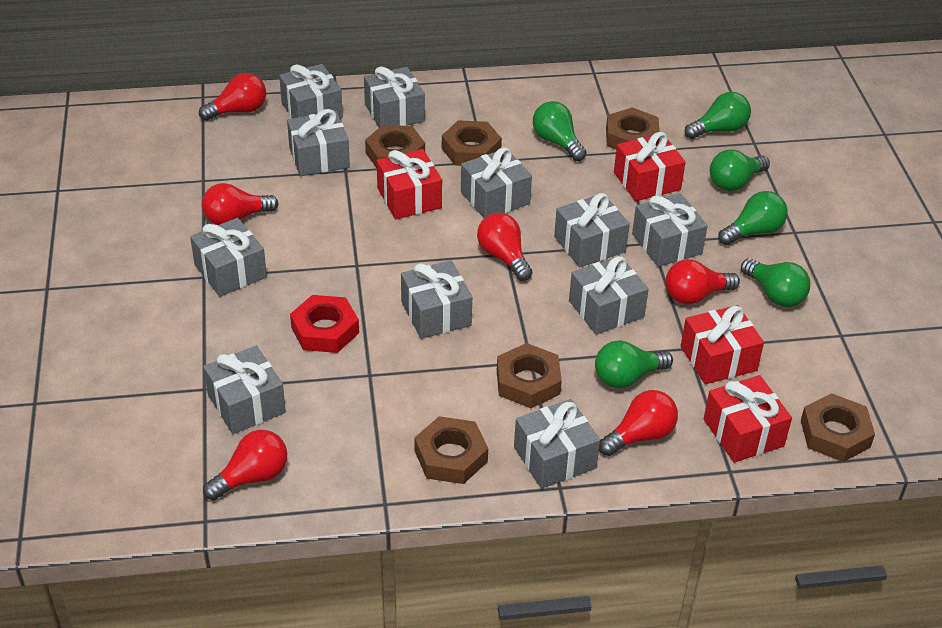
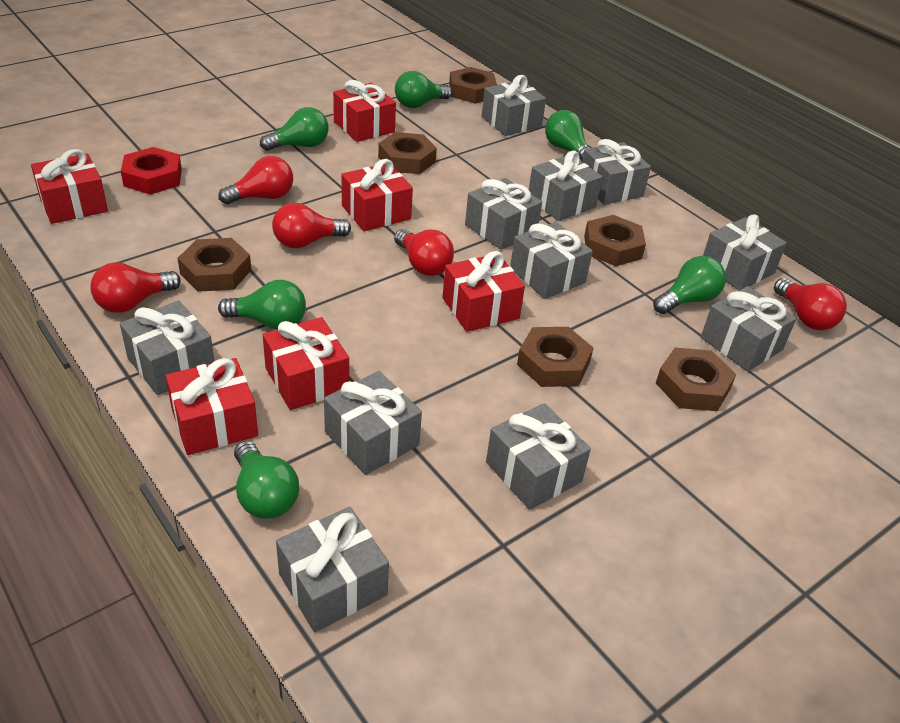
red gift: 4 -> 6
red light bulb: 6 -> 5

